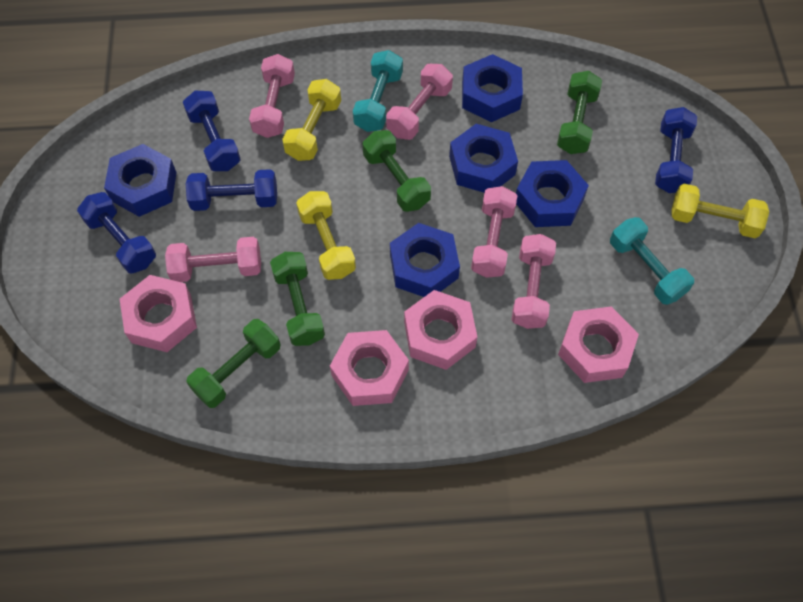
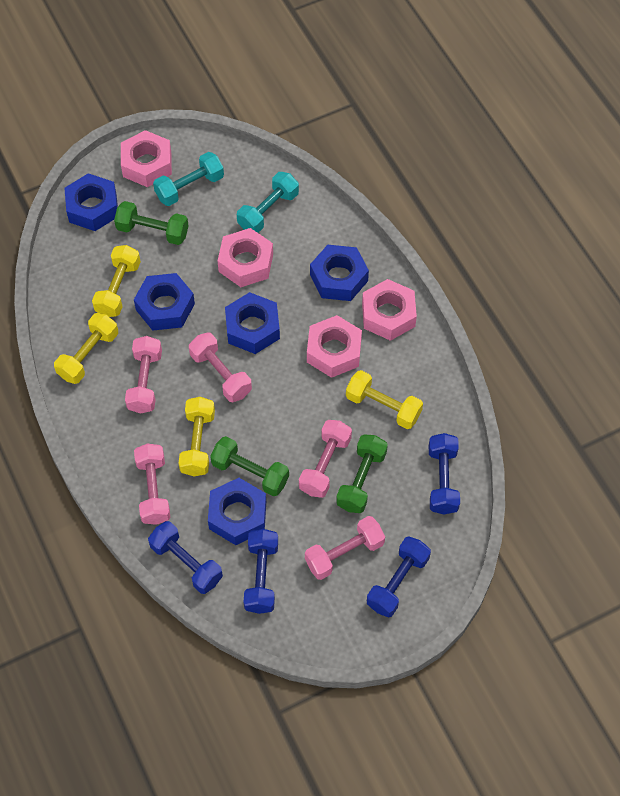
green dumbbell: 4 -> 3
yellow dumbbell: 3 -> 4

